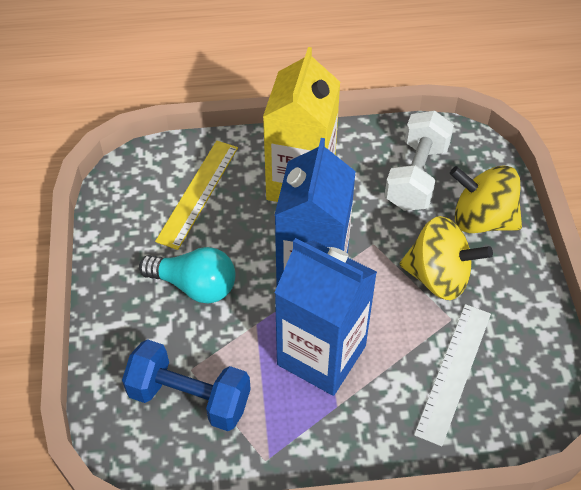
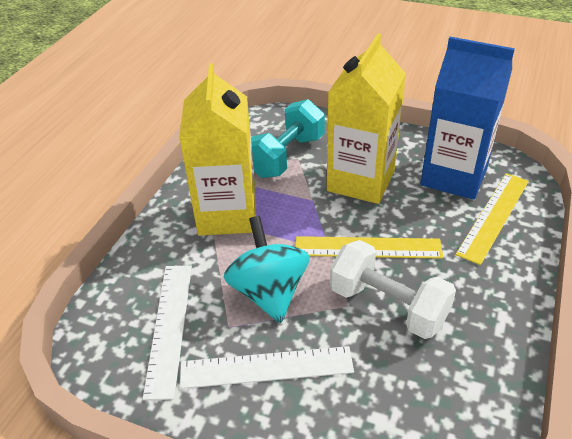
blue carton: 2 -> 1
blue dumbbell: 1 -> 0
turquoise dumbbell: 0 -> 1
turquoise light bulb: 1 -> 0
turquoise spinning top: 0 -> 1
white ruler: 1 -> 2
yellow carton: 1 -> 2
yellow ruler: 1 -> 2
yellow spinning top: 2 -> 0

